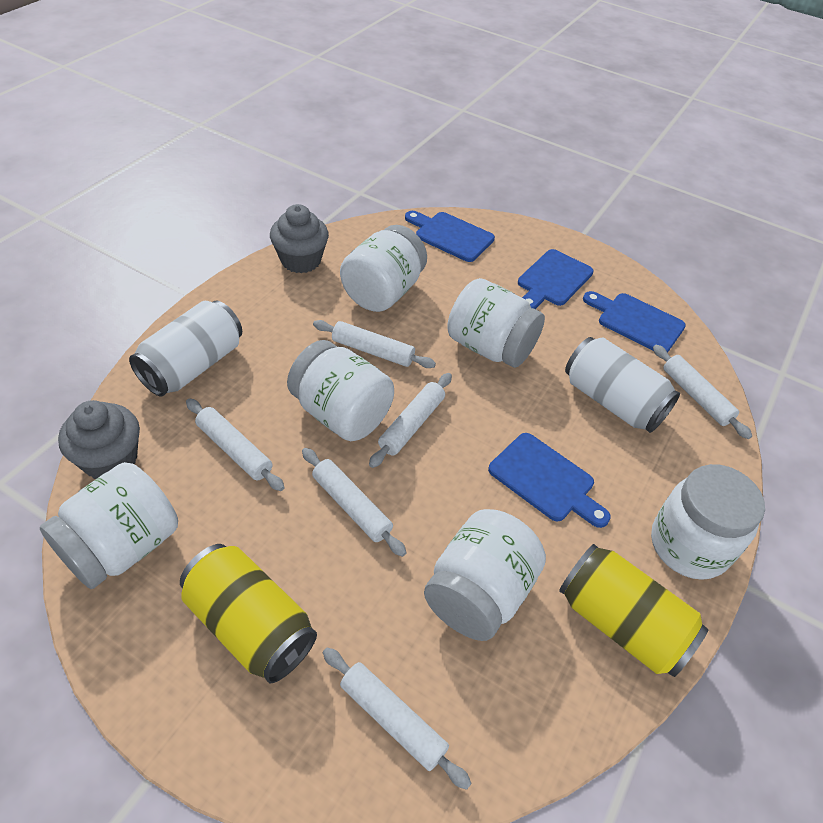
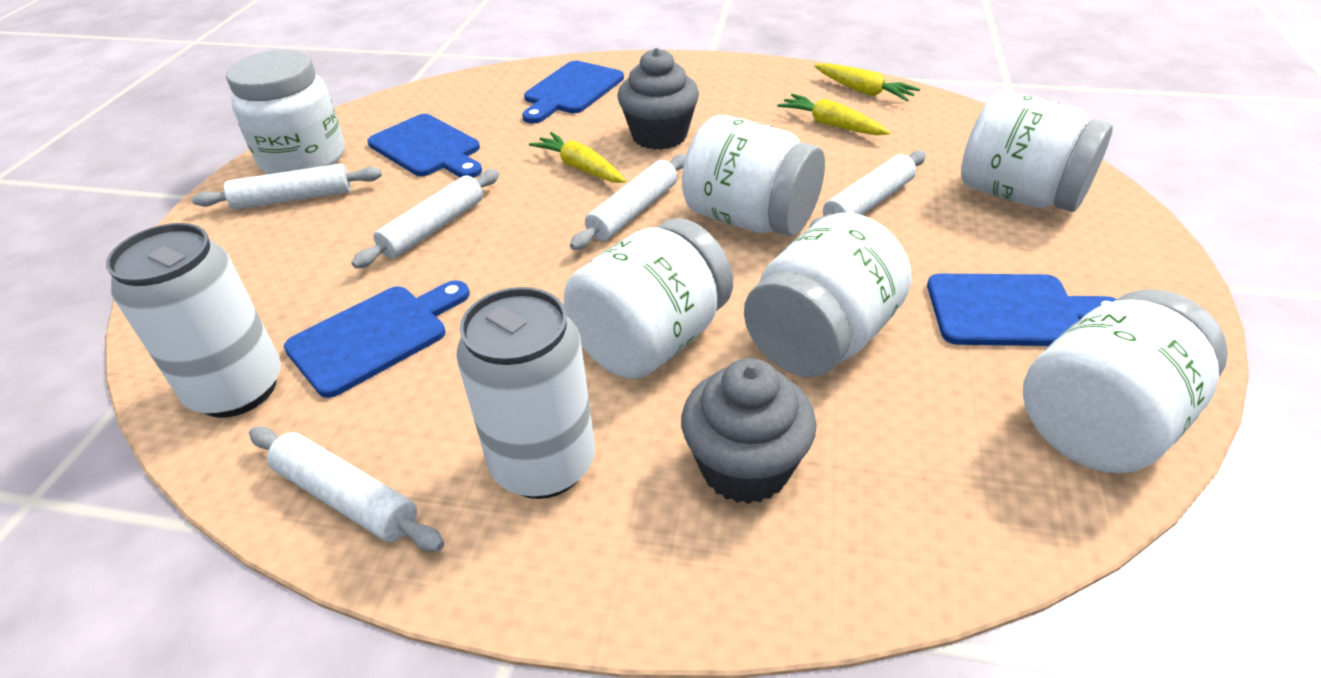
white rolling pin: 6 -> 5
yellow can: 2 -> 0
yellow carrot: 0 -> 3

